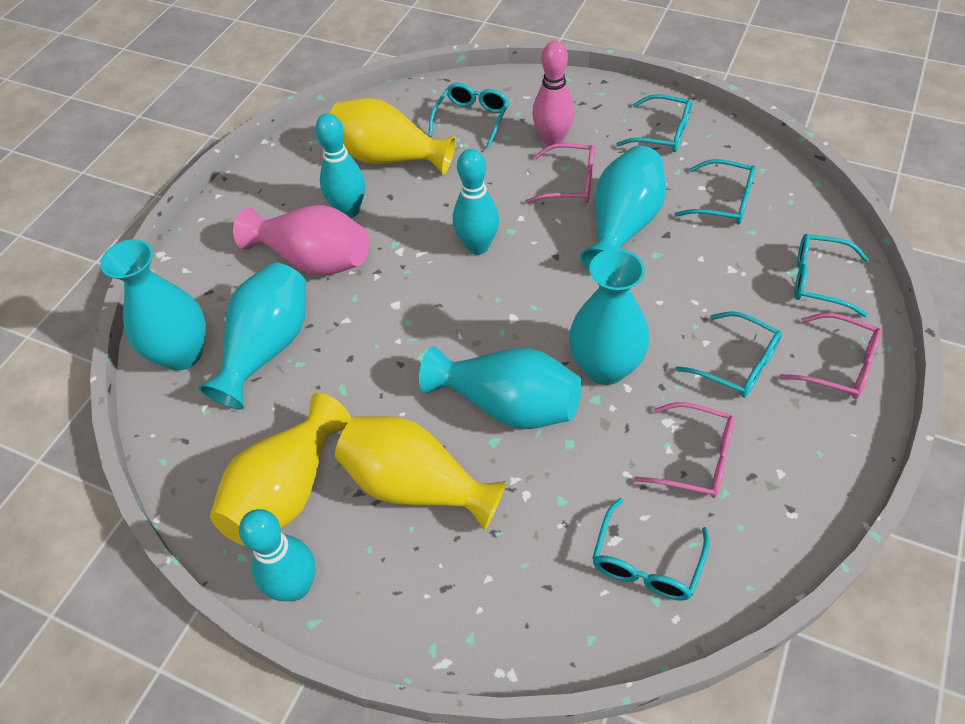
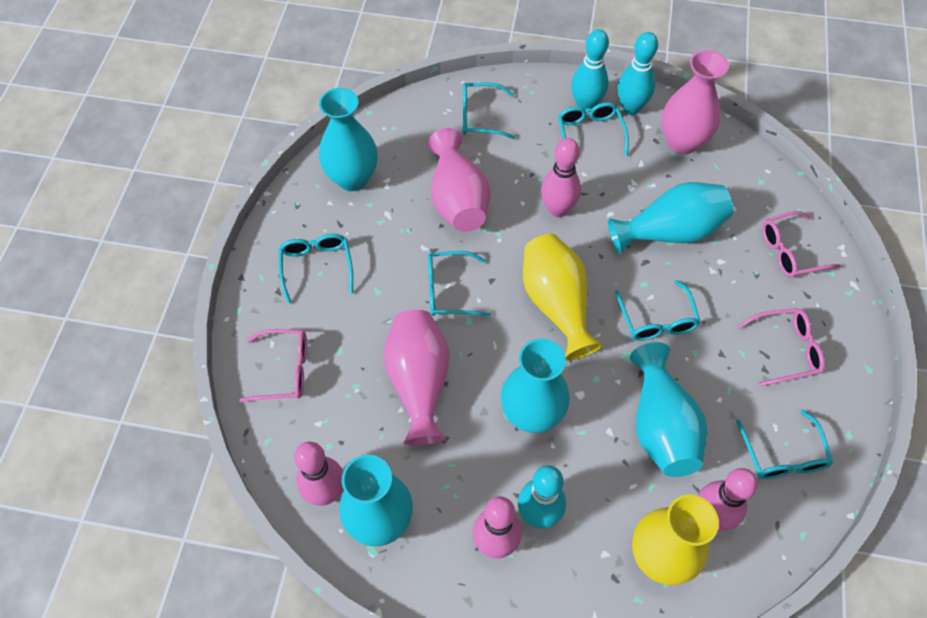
pink bowling pin: 1 -> 4
pink vase: 1 -> 3
yellow vase: 3 -> 2

